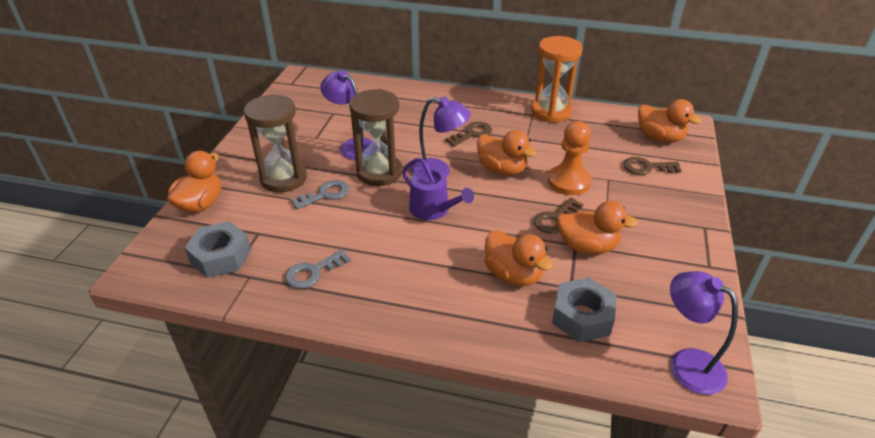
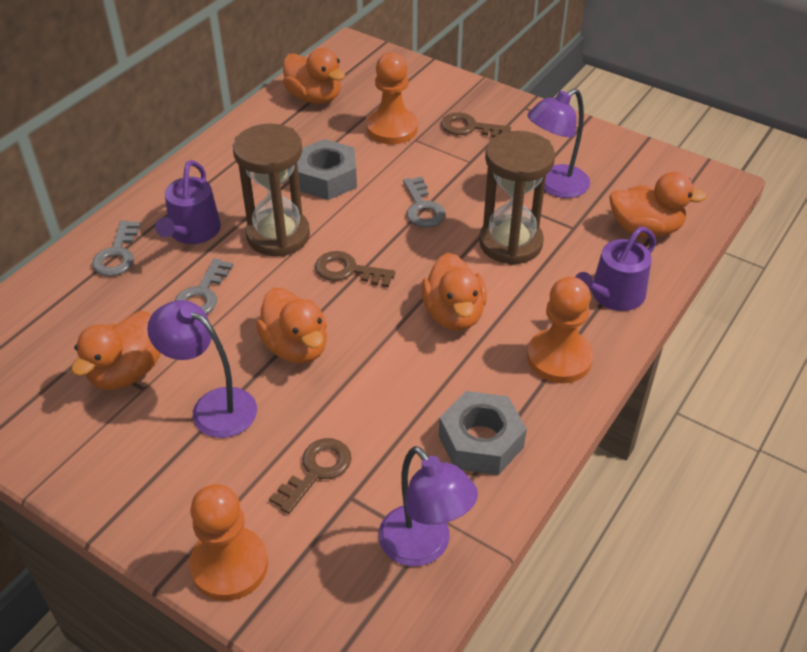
grey key: 2 -> 3
orange hourglass: 1 -> 0
orange pawn: 1 -> 3
purple watering can: 1 -> 2

